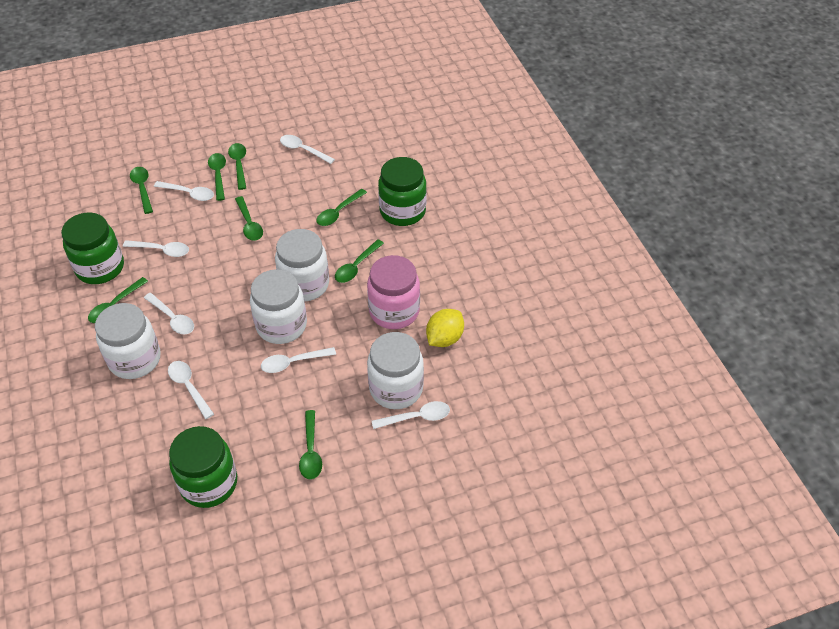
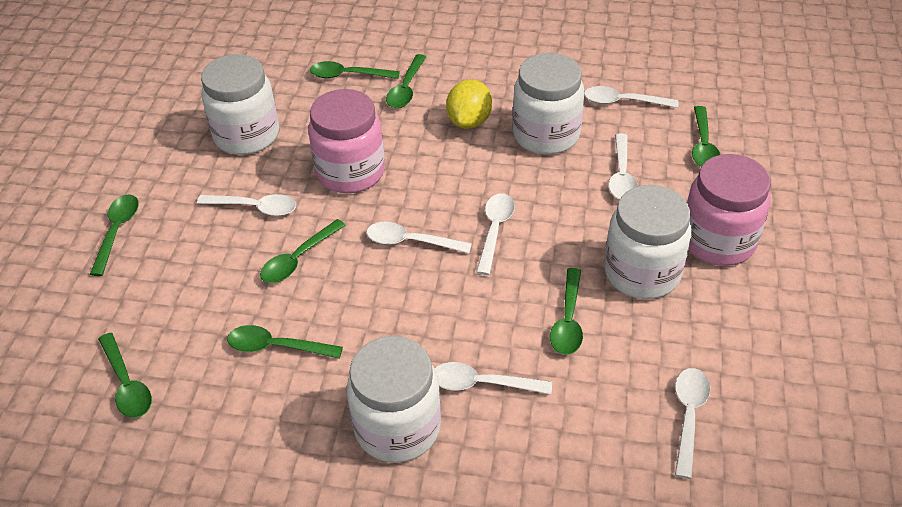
green jar: 3 -> 0
pink jar: 1 -> 2

